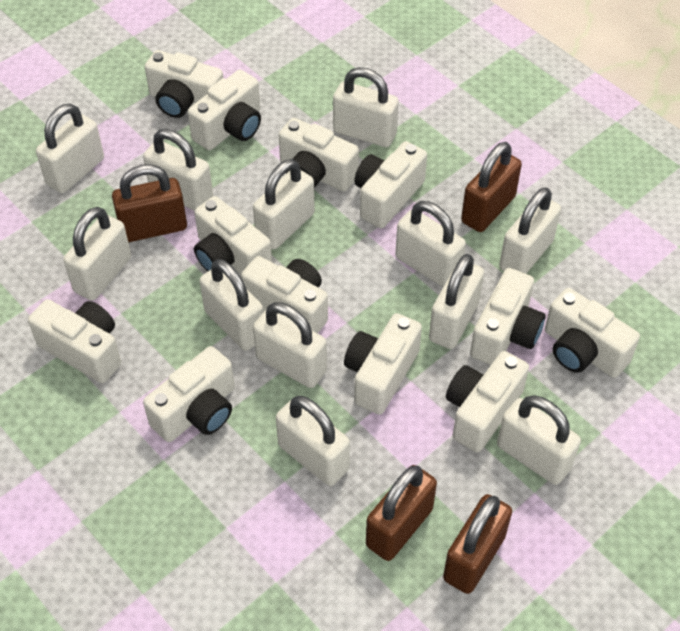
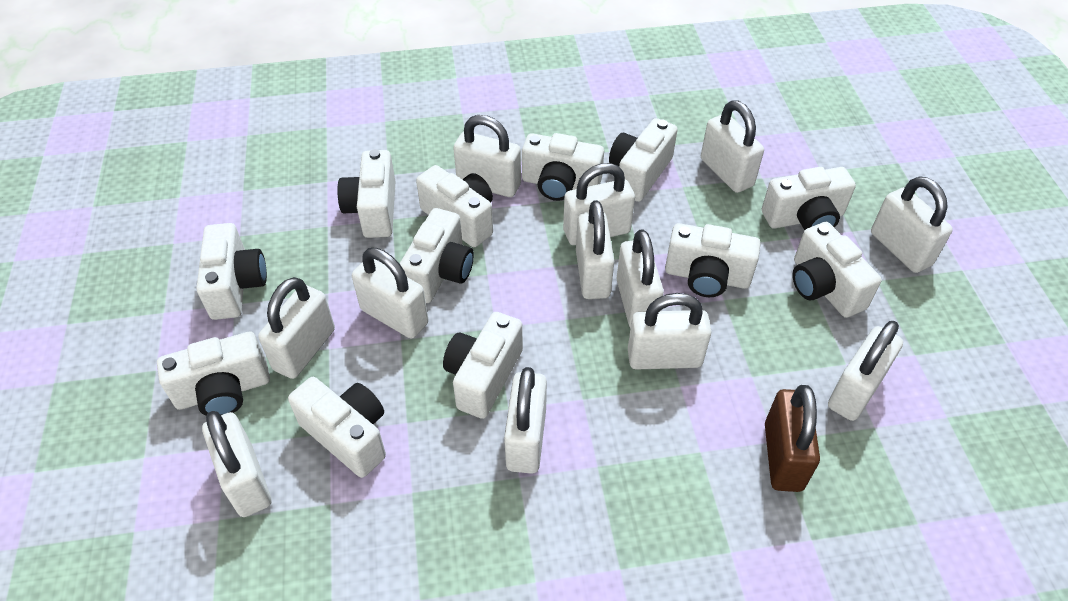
brown padlock: 4 -> 1

